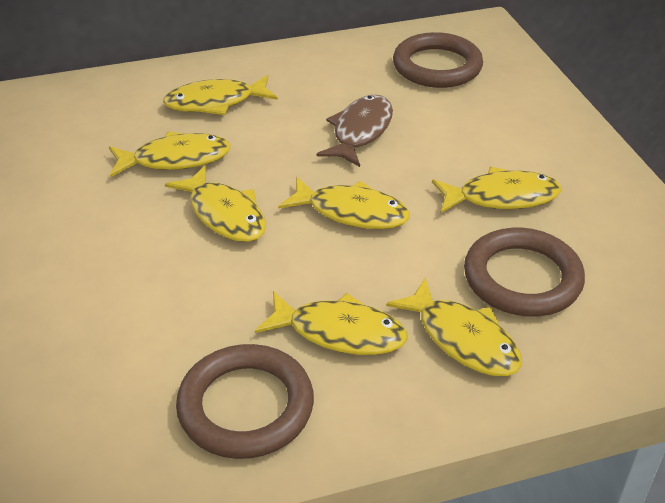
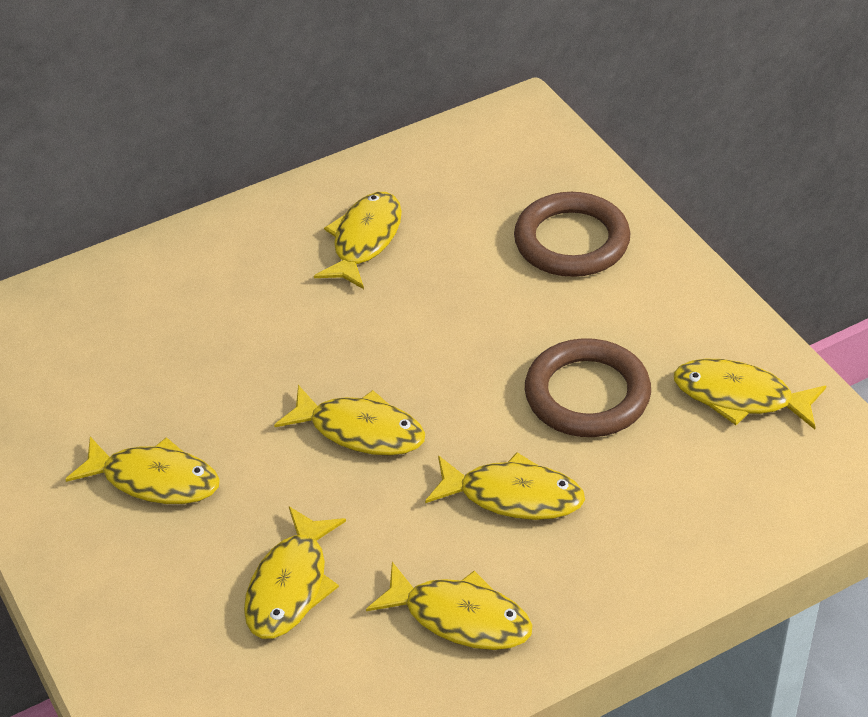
brown fish: 1 -> 0
brown ring: 3 -> 2

